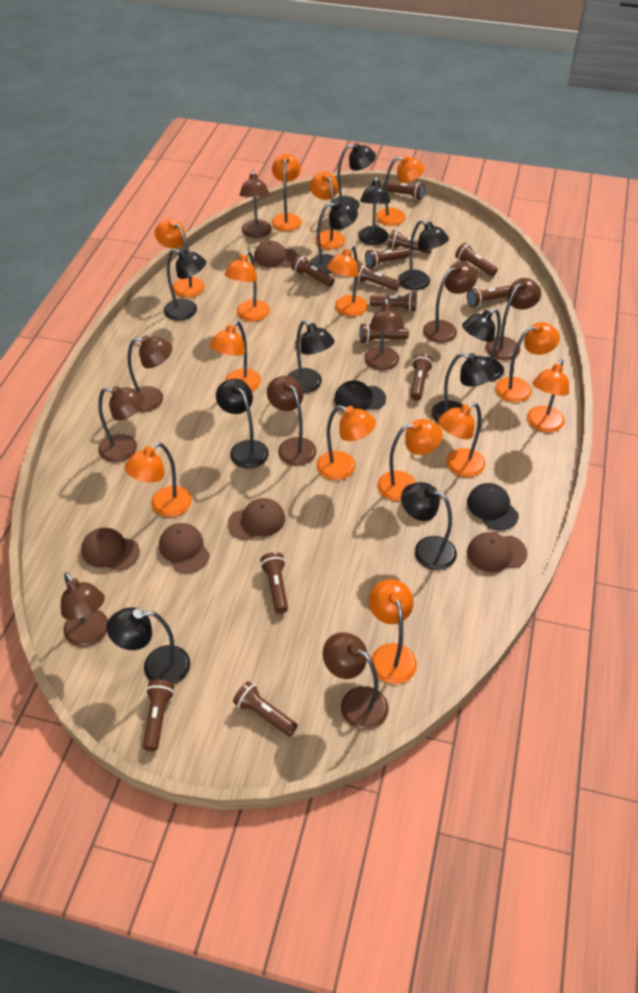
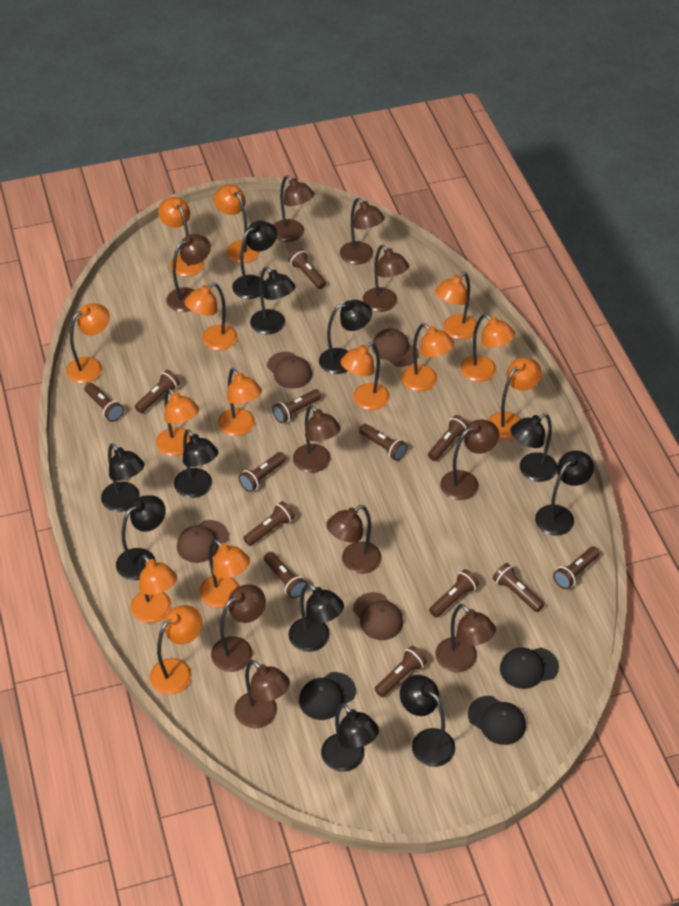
black cap: 2 -> 3
brown cap: 5 -> 4
brown lamp: 9 -> 10

